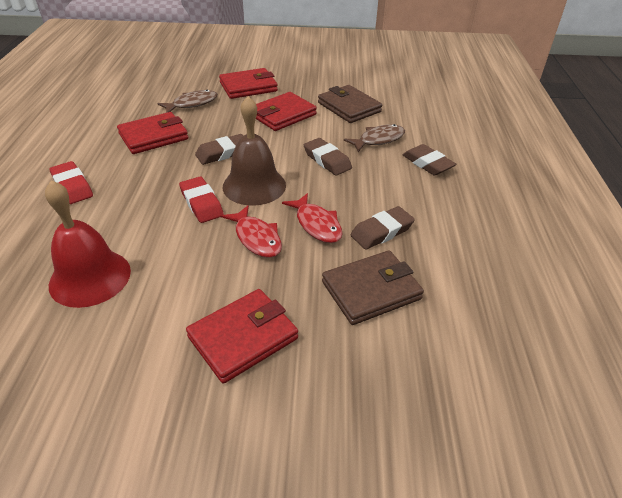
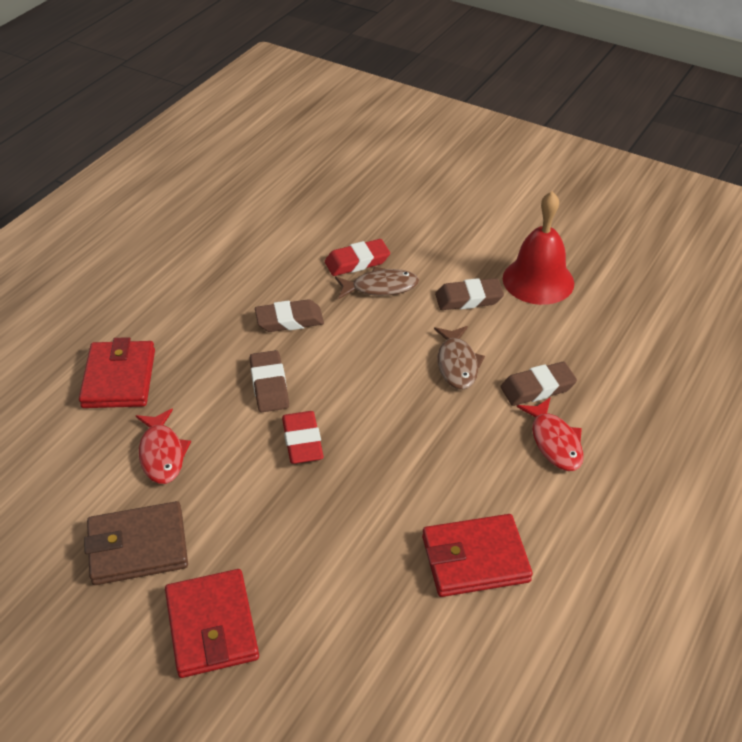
brown bell: 1 -> 0
brown wallet: 2 -> 1
red wallet: 4 -> 3

